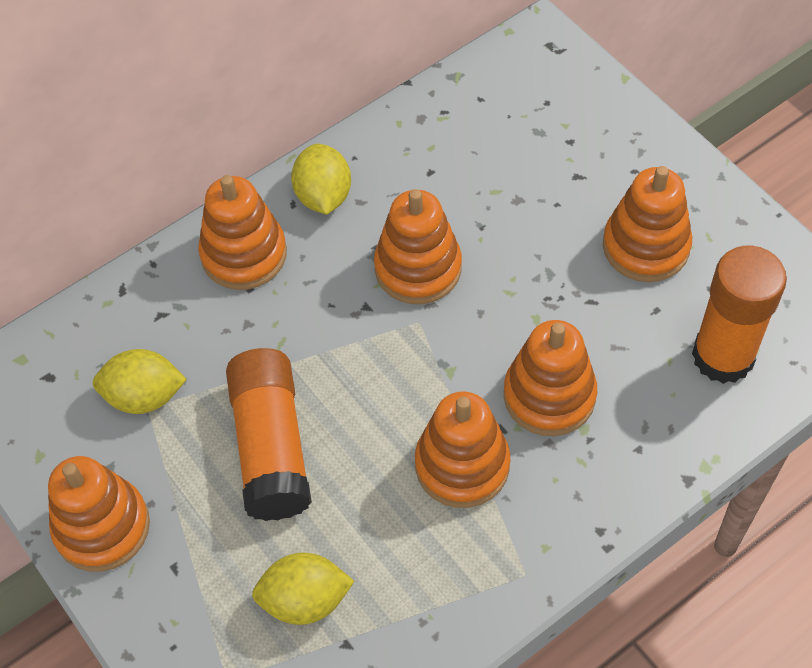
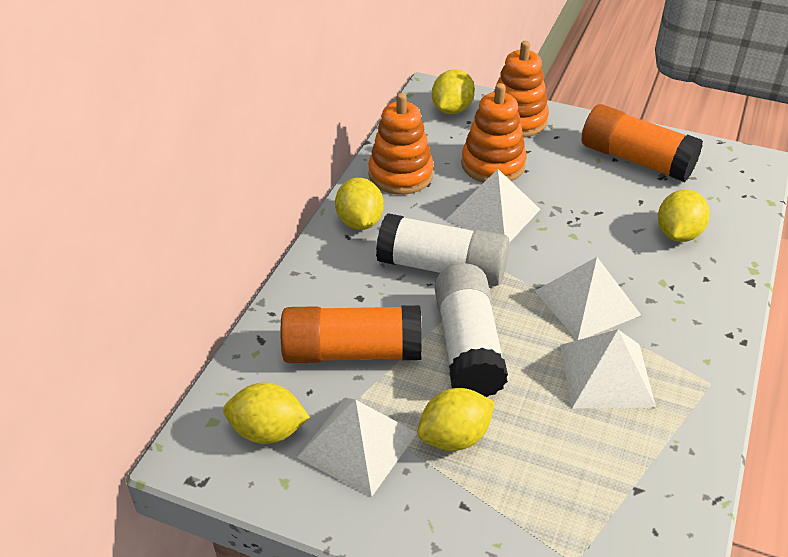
orange stacking toy: 6 -> 3
white glue stick: 0 -> 2
white pyramid: 0 -> 4
yellow lemon: 3 -> 5

